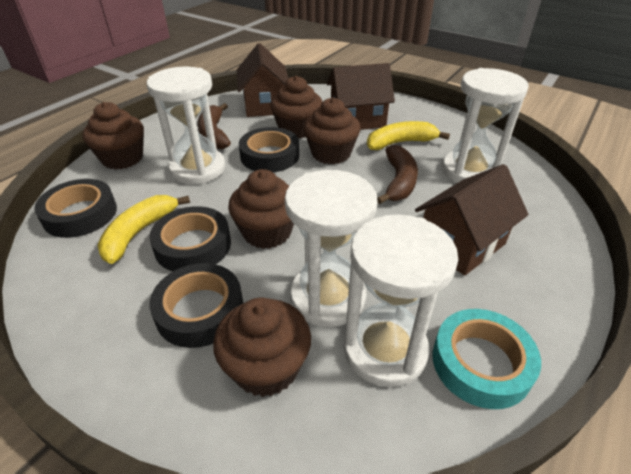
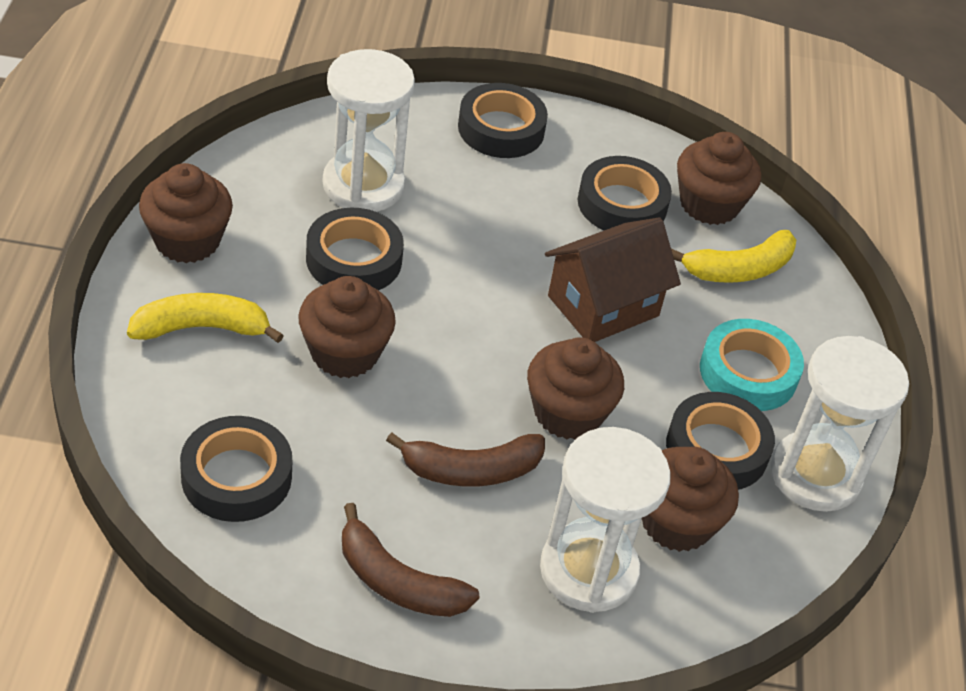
black tape: 4 -> 5
brown house: 3 -> 1
white hourglass: 4 -> 3

